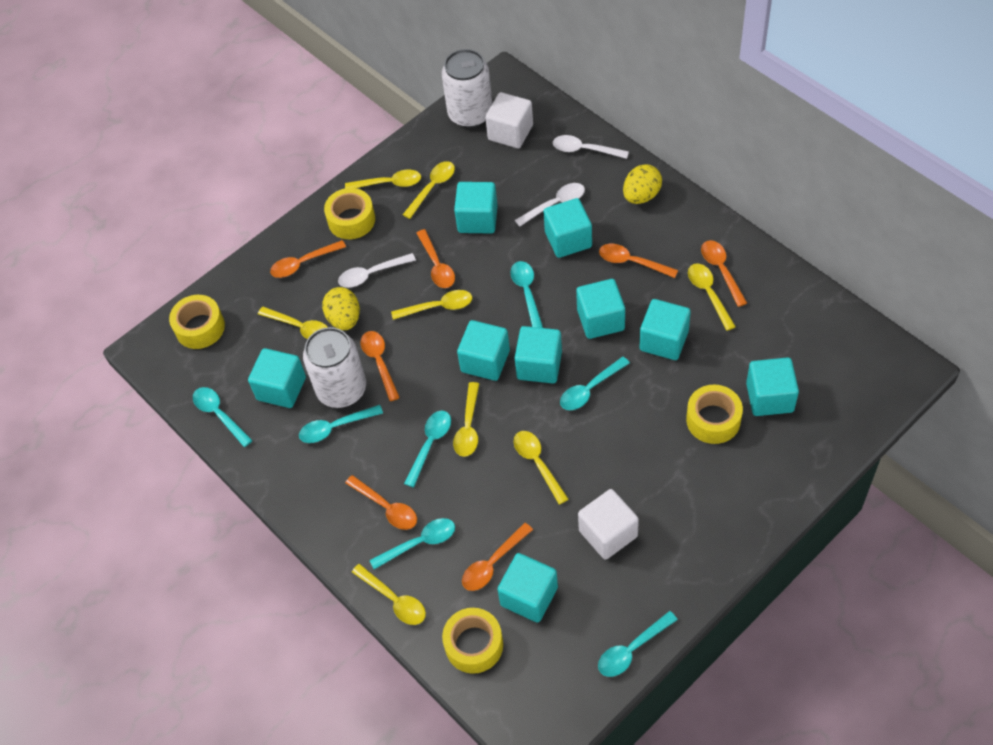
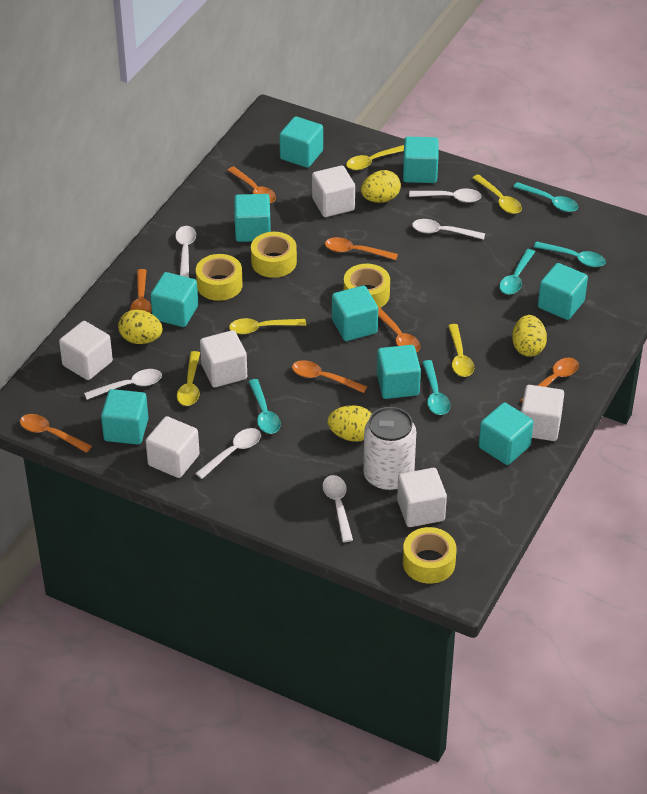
turquoise spoon: 7 -> 5
white can: 2 -> 1
white cube: 2 -> 6
white spoon: 3 -> 6
yellow egg: 2 -> 4
yellow spoon: 8 -> 5

